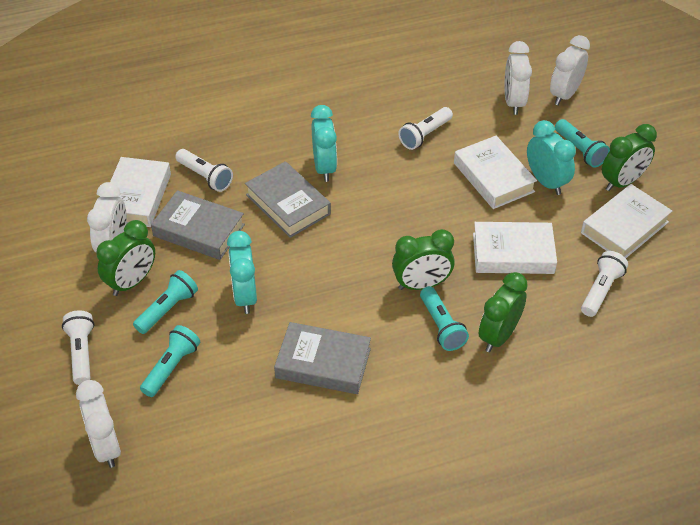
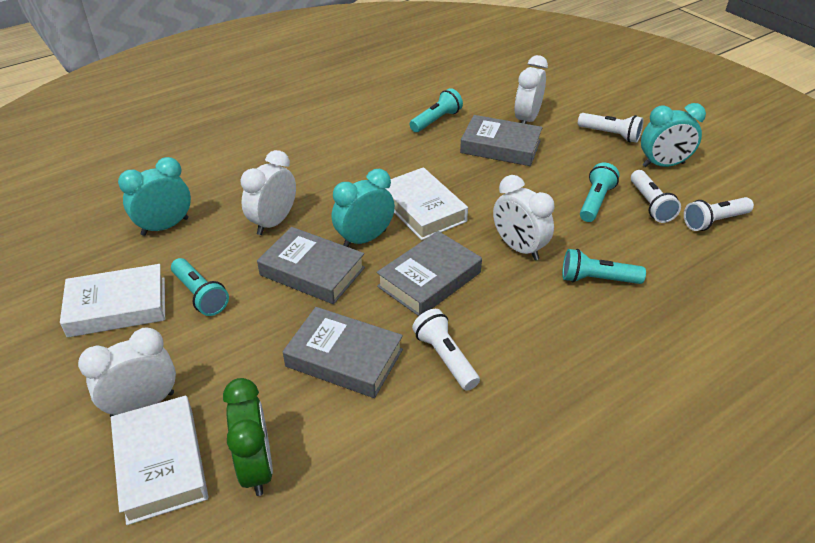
green clock: 4 -> 1
grey book: 3 -> 4
white book: 4 -> 3

